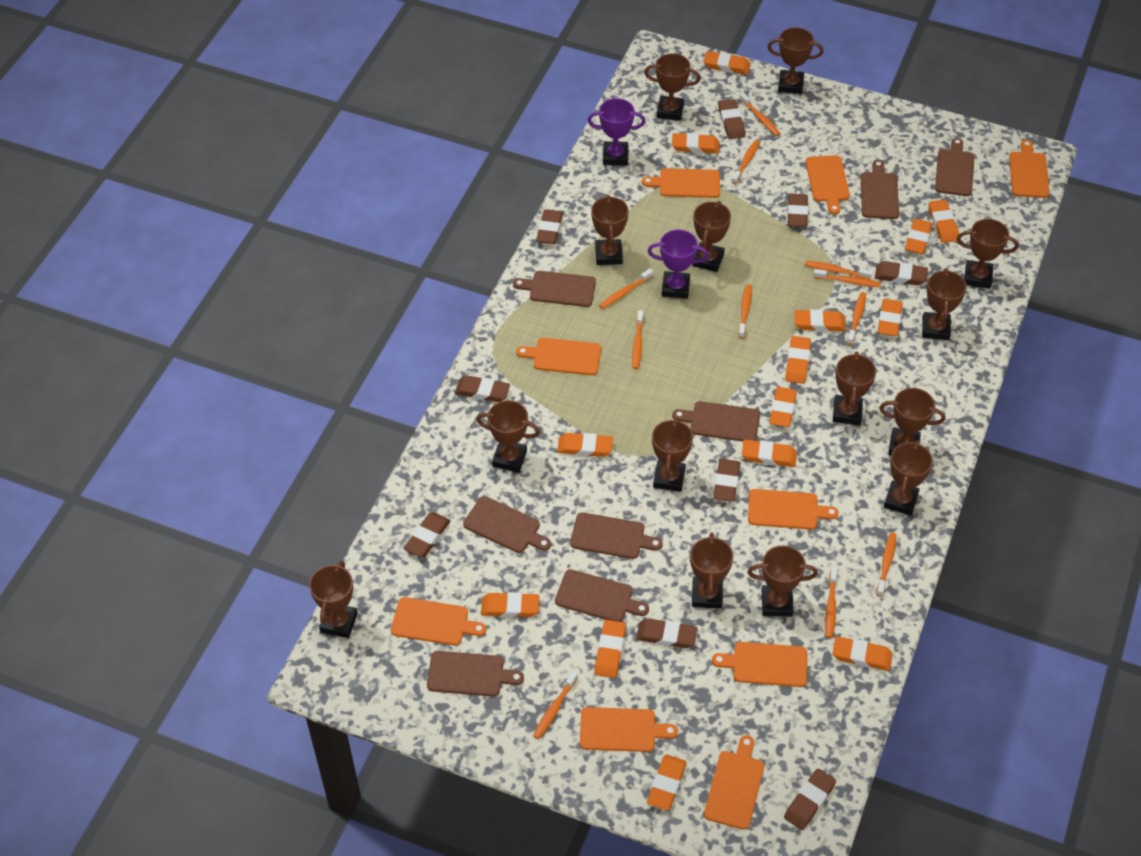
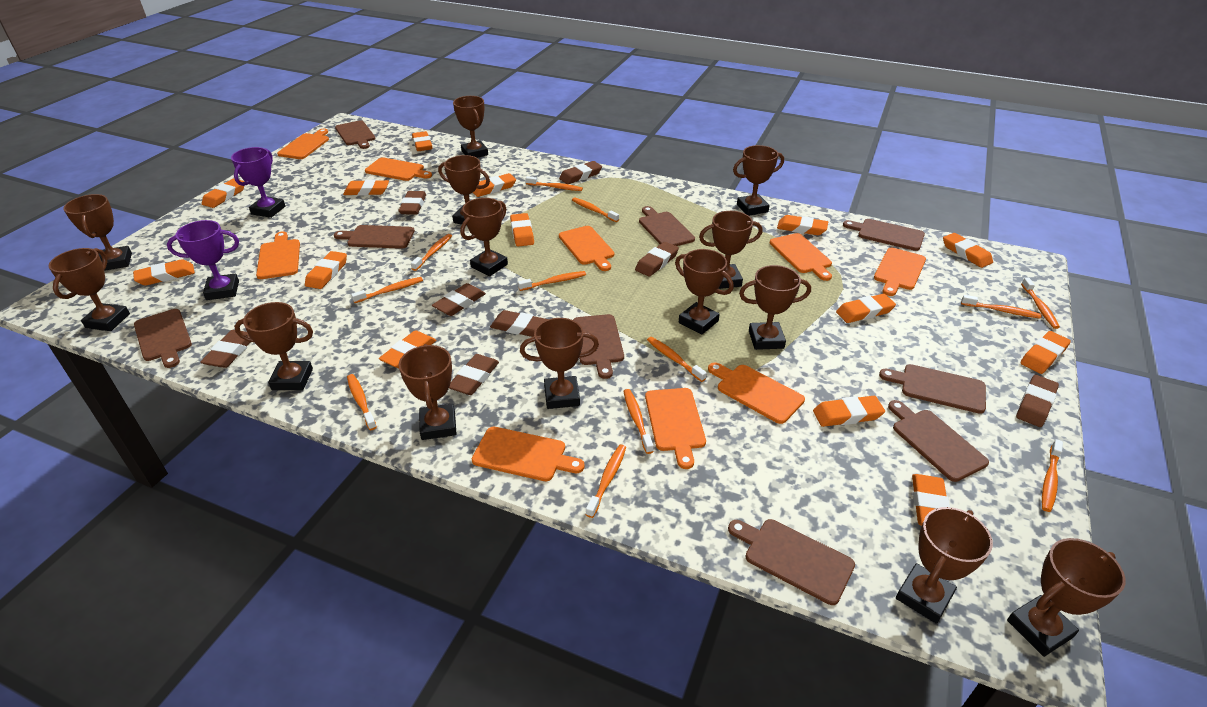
brown cutting board: 8 -> 9
brown eraser: 9 -> 8
orange toothbrush: 11 -> 12

